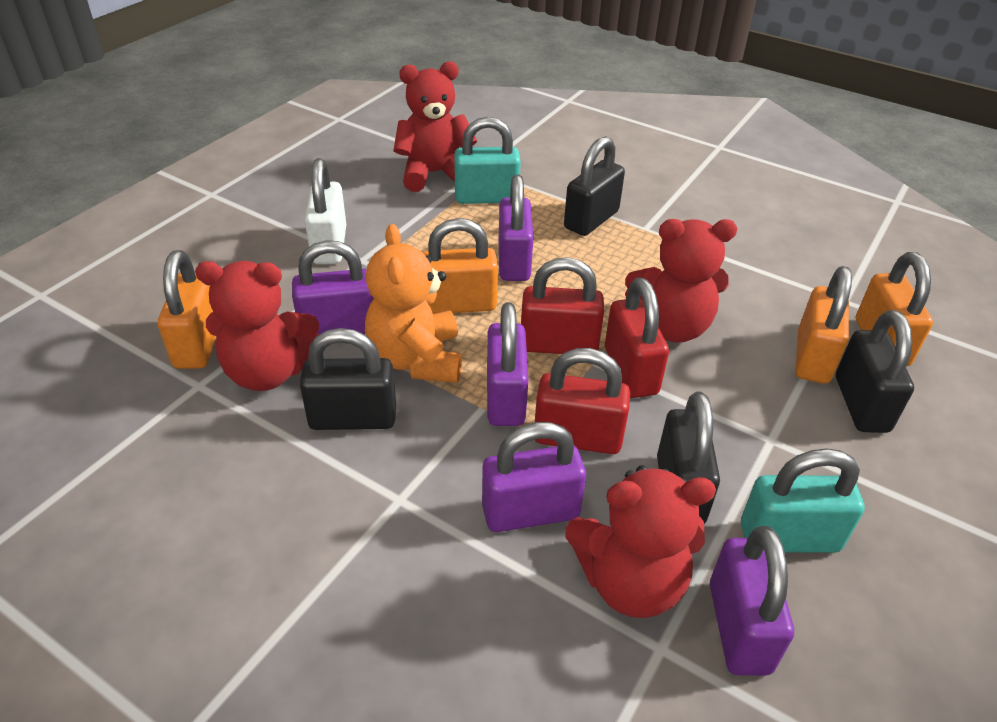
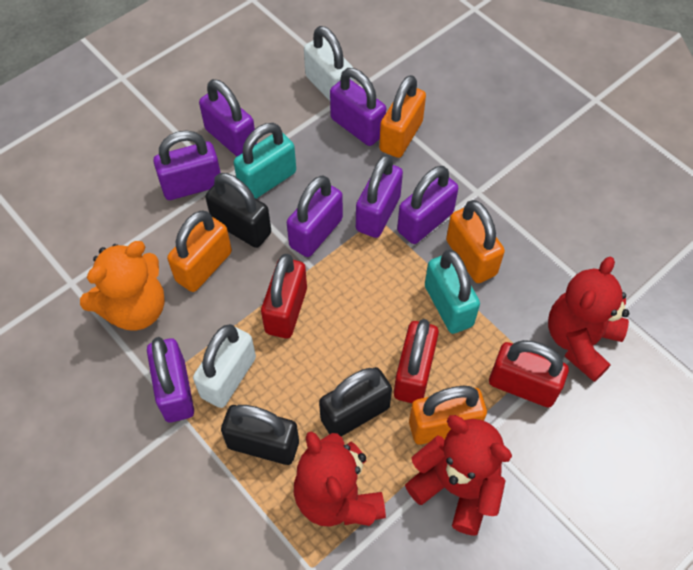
black padlock: 4 -> 3
purple padlock: 5 -> 7
red teddy bear: 4 -> 3
white padlock: 1 -> 2

